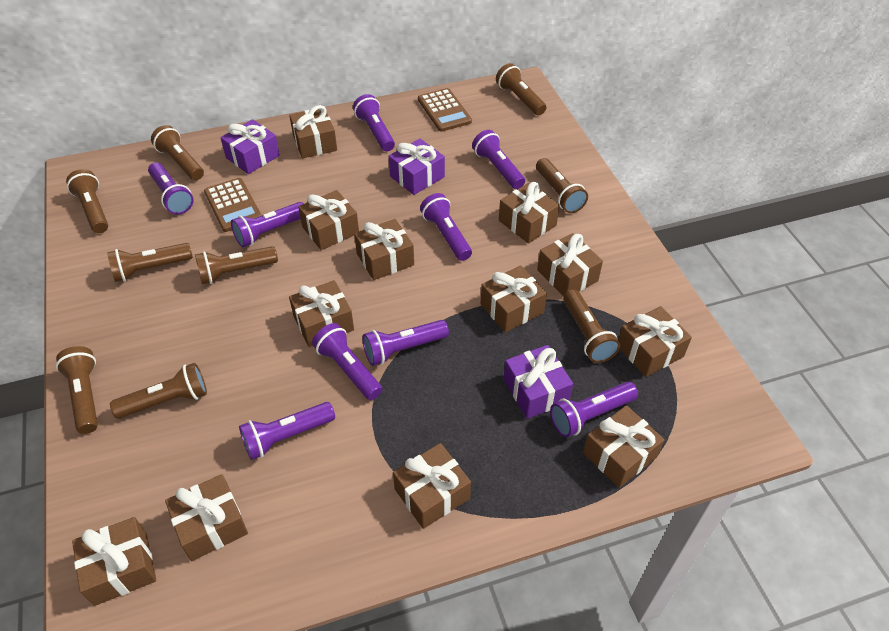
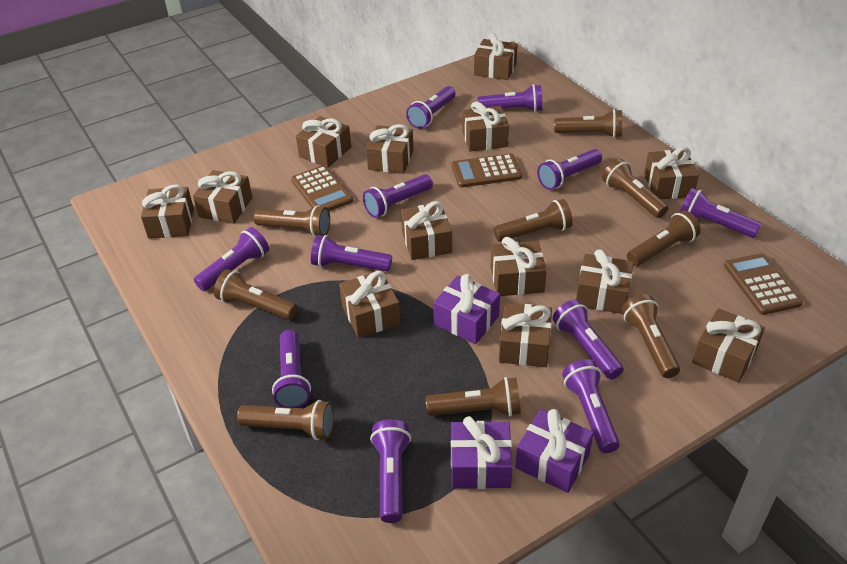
brown calculator: 2 -> 3
brown gift: 12 -> 13
purple flashlight: 9 -> 11

